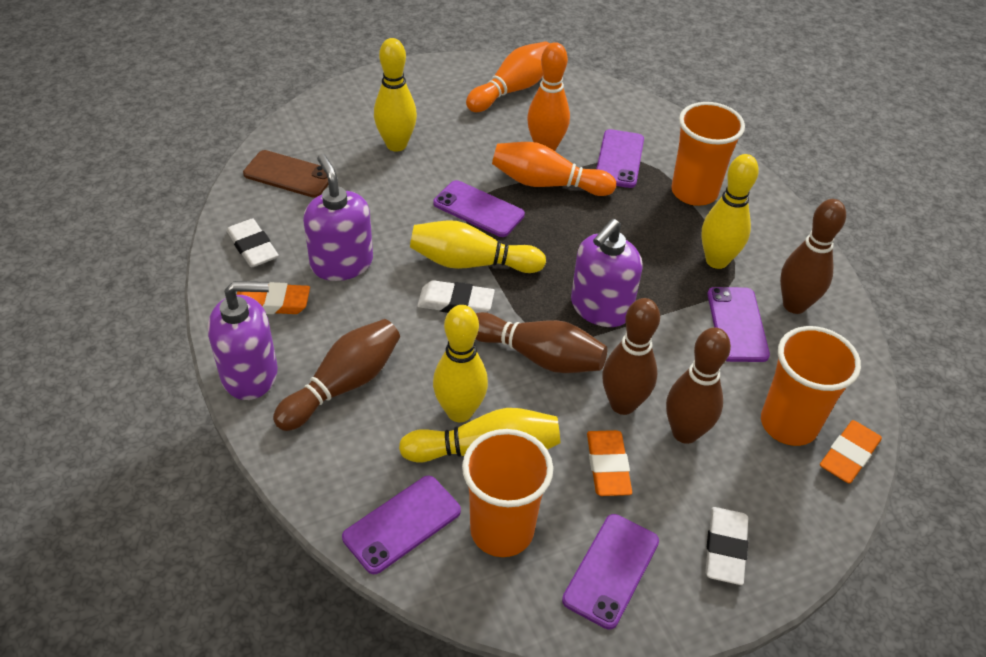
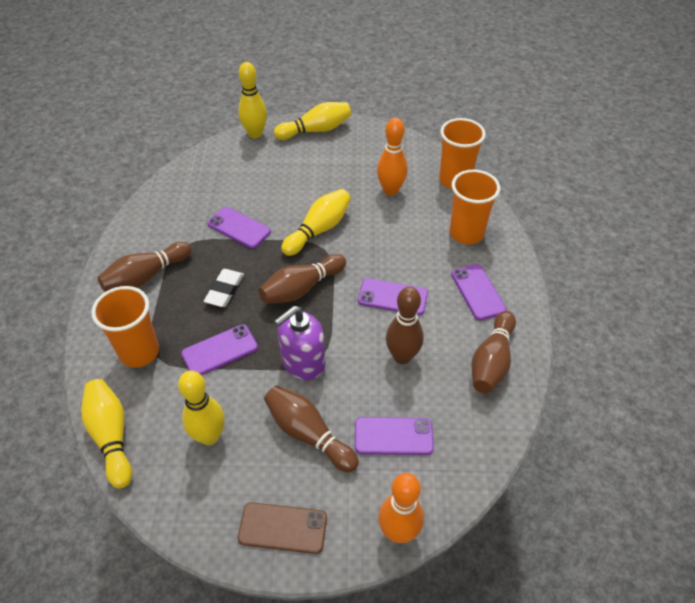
orange bowling pin: 3 -> 2
orange eraser: 3 -> 0
purple soap dispenser: 3 -> 1
white eraser: 3 -> 1

